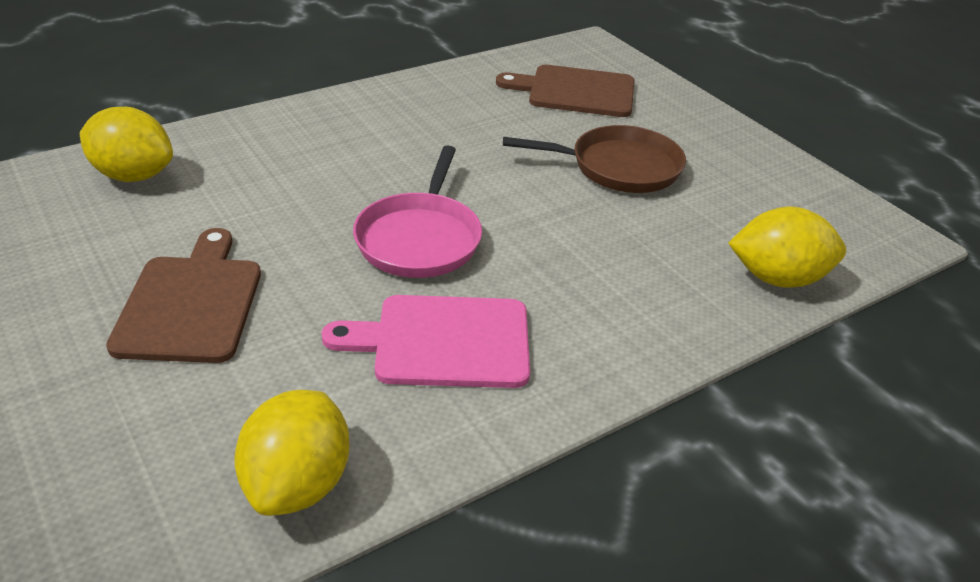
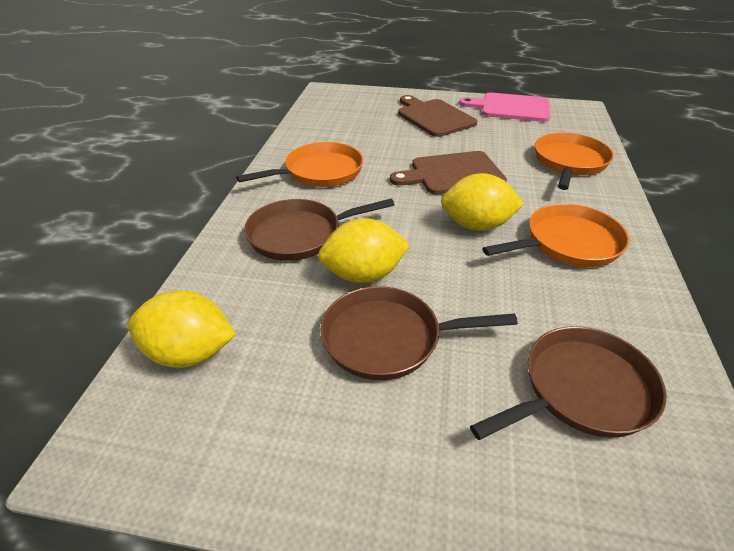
brown pan: 1 -> 3
orange pan: 0 -> 3
pink pan: 1 -> 0

